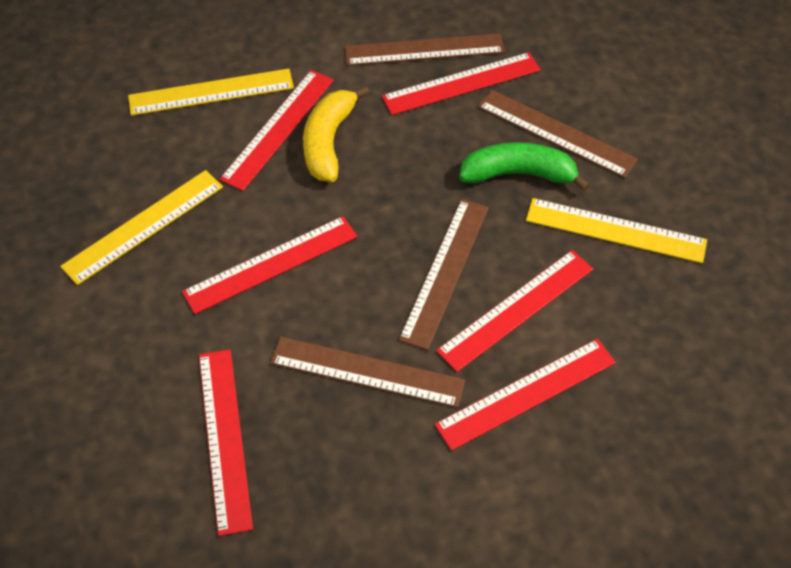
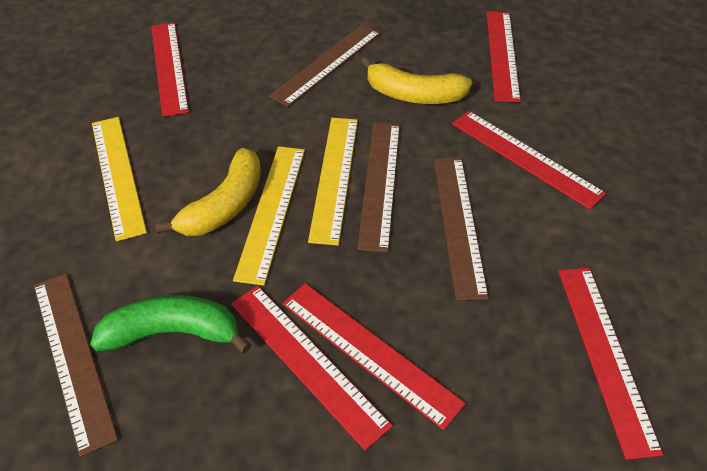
yellow banana: 1 -> 2

